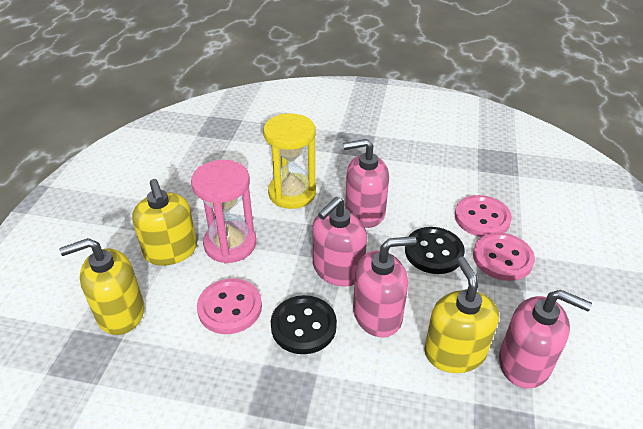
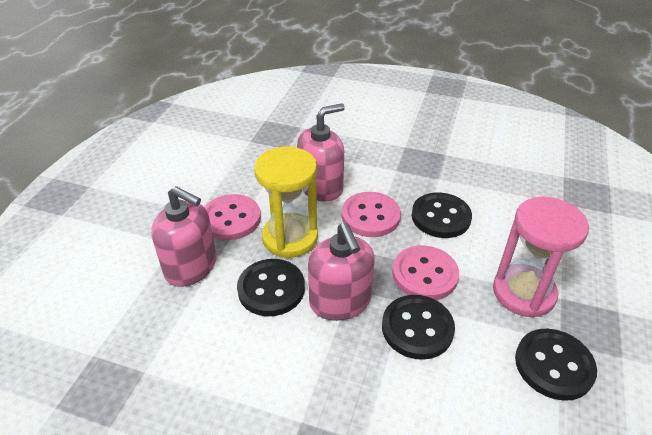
black button: 2 -> 4
pink soap dispenser: 4 -> 3
yellow soap dispenser: 3 -> 0

